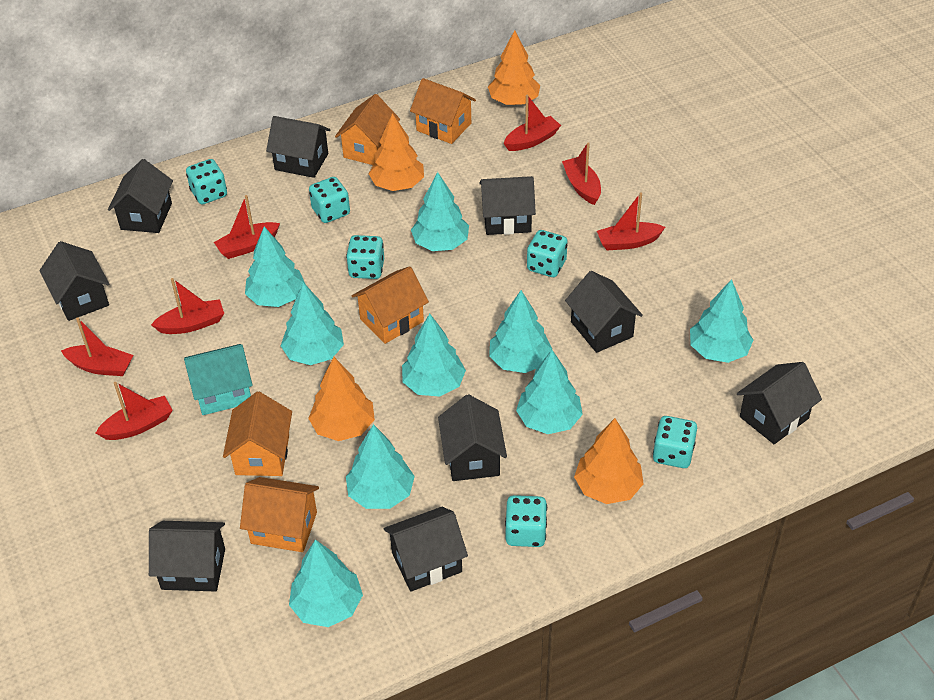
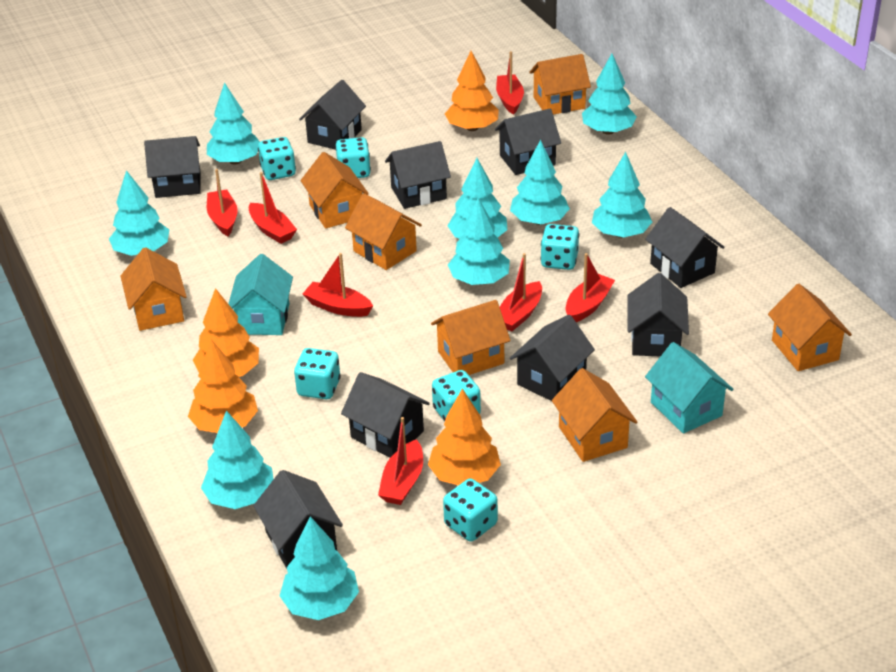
orange house: 5 -> 7
turquoise house: 1 -> 2

